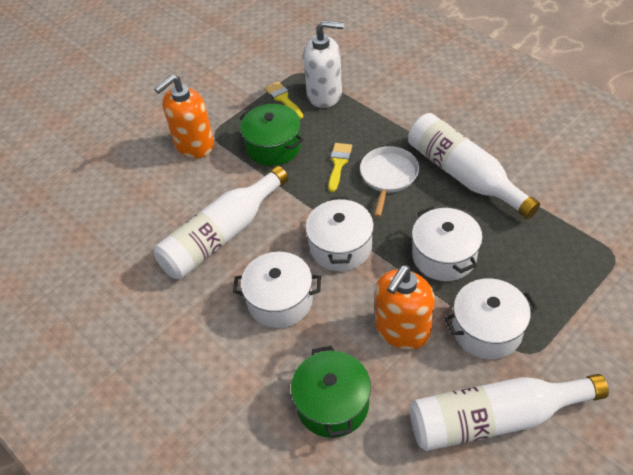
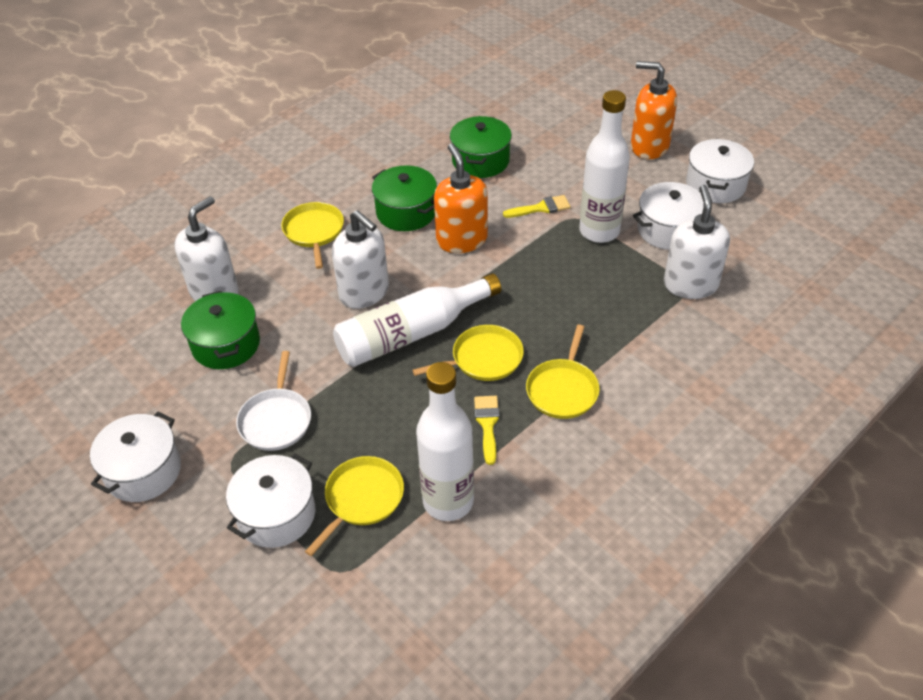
green pot: 2 -> 3
white soap dispenser: 1 -> 3
yellow pan: 0 -> 4

